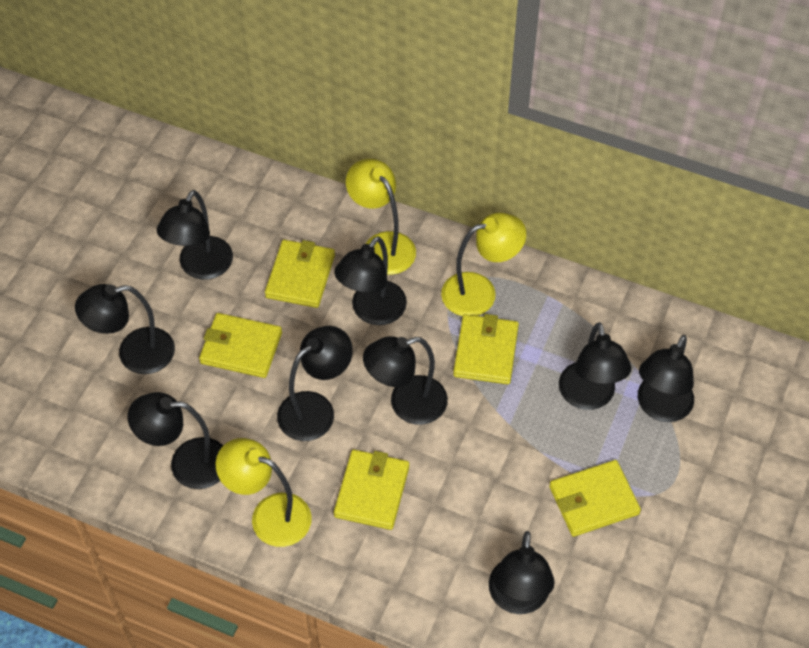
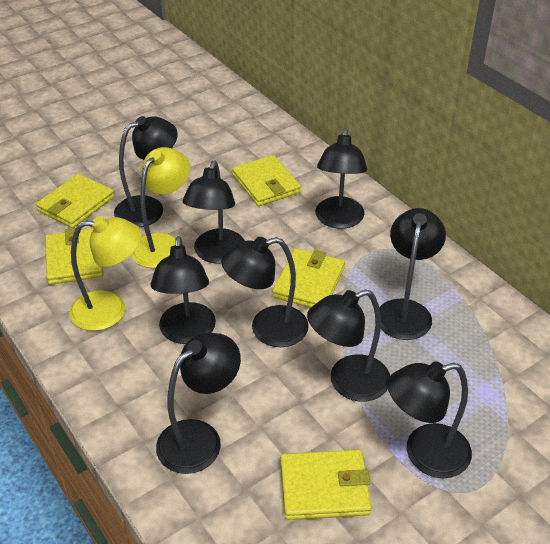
yellow lamp: 3 -> 2

